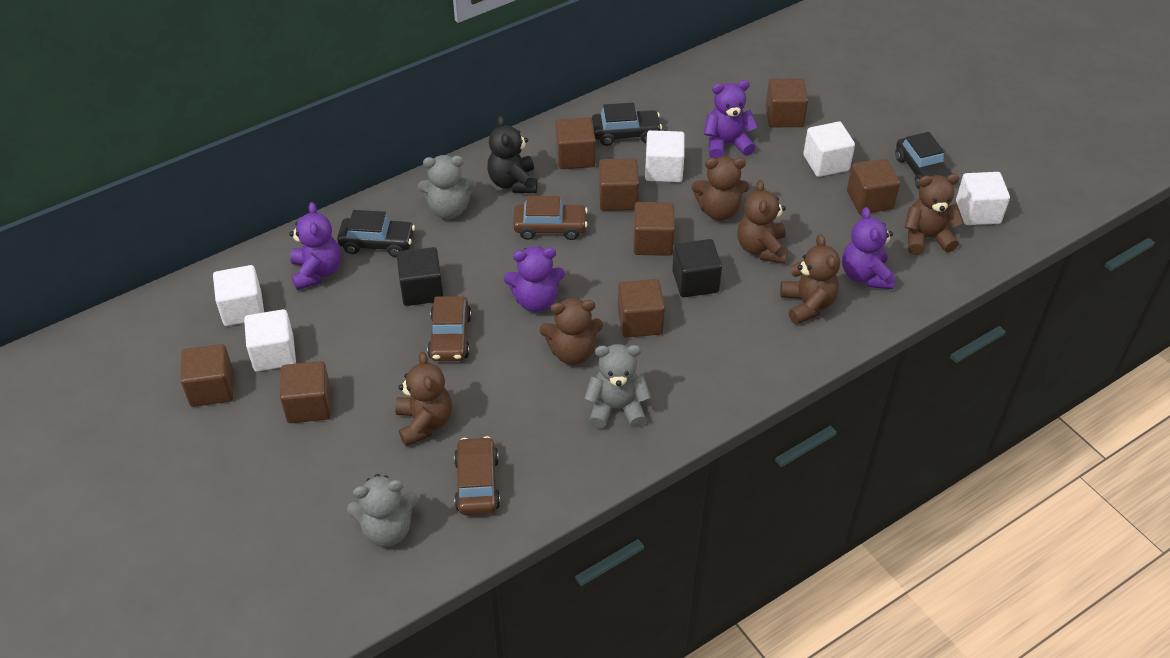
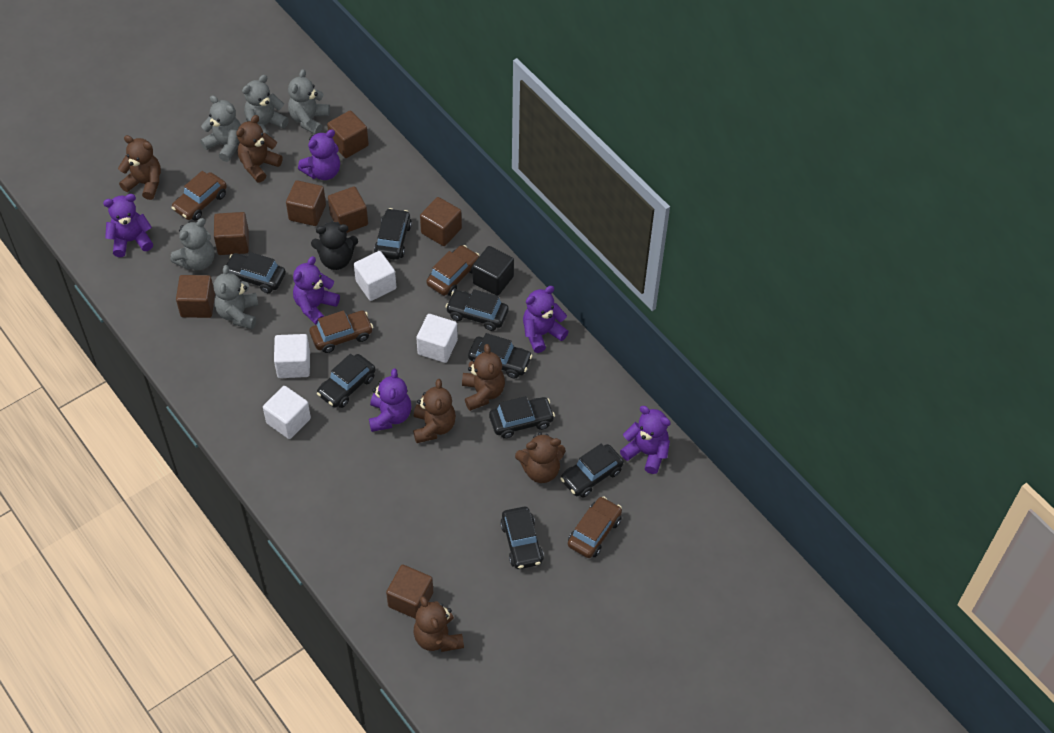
black car: 3 -> 8
black cube: 2 -> 1
brown car: 3 -> 4
brown cube: 8 -> 7
grey teddy bear: 3 -> 5
purple teddy bear: 4 -> 6
white cube: 5 -> 4

